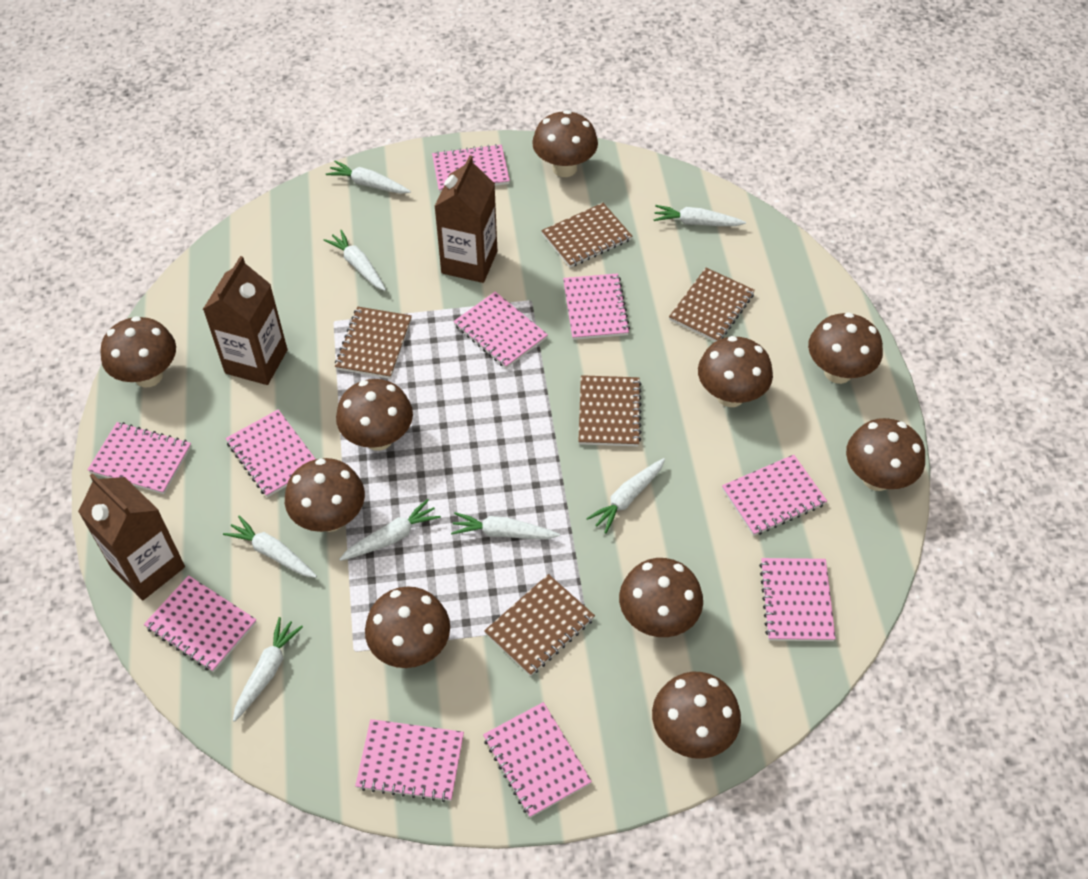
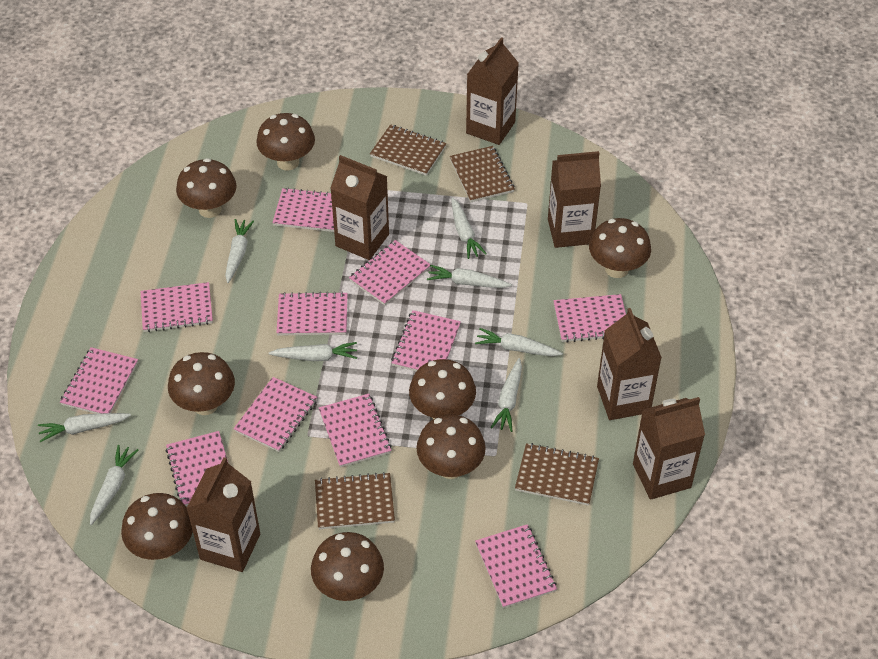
brown carton: 3 -> 6
brown mushroom: 10 -> 8
brown notebook: 5 -> 4
pink notebook: 10 -> 11

